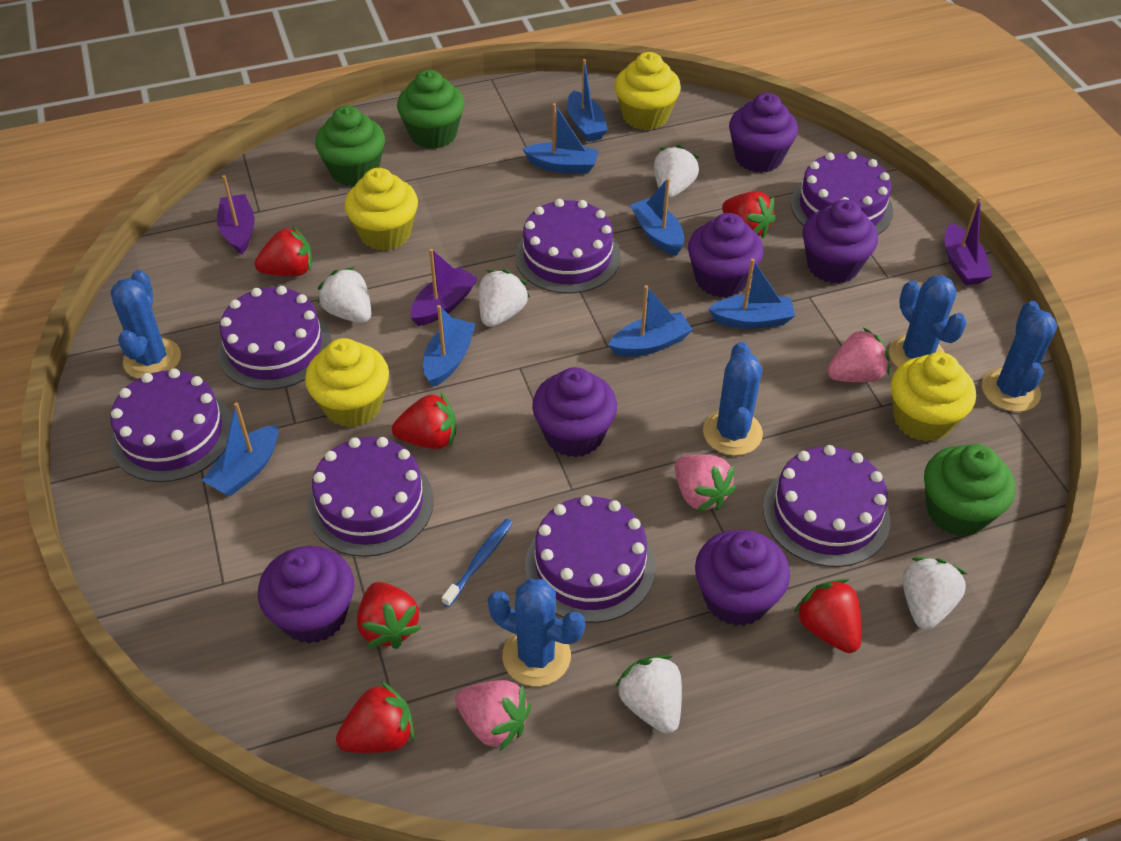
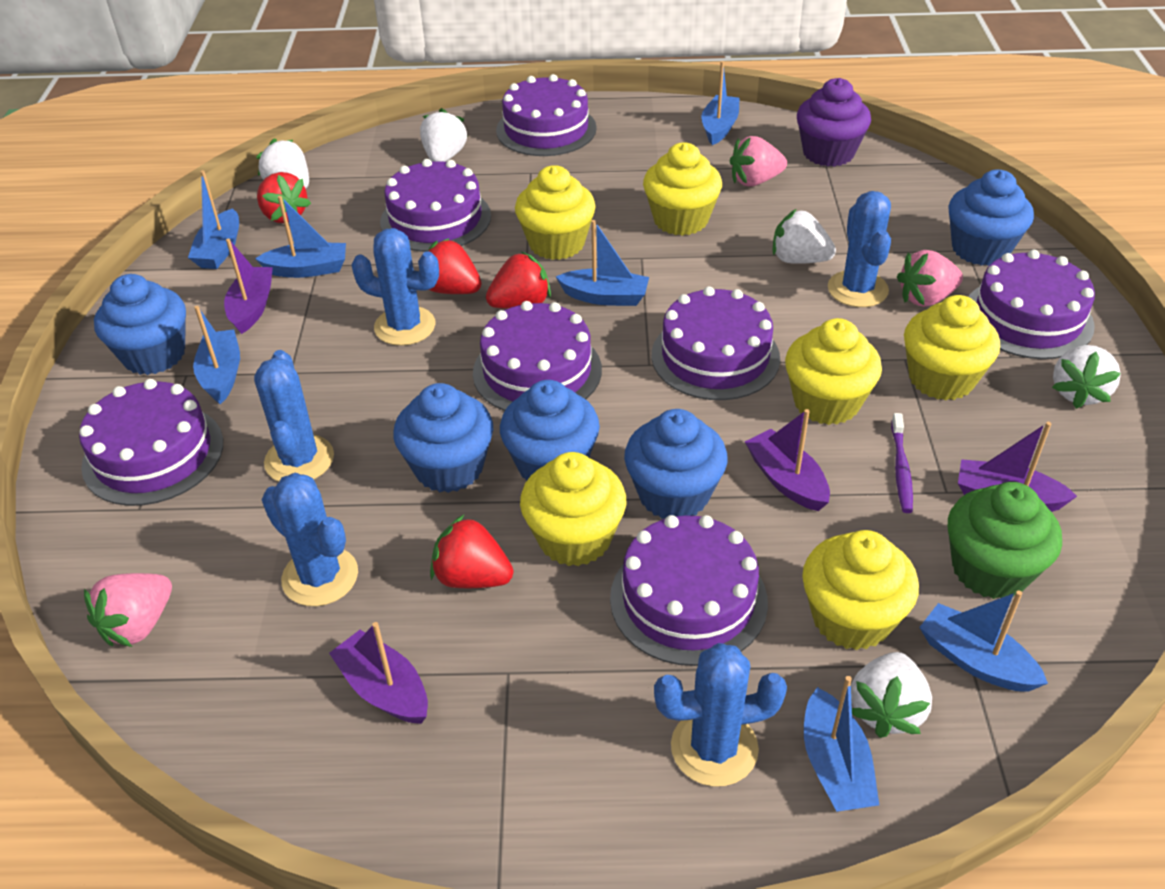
blue cupcake: 0 -> 5
blue toothbrush: 1 -> 0
green cupcake: 3 -> 1
purple boat: 3 -> 4
purple cupcake: 6 -> 1
purple toothbrush: 0 -> 1
red strawberry: 6 -> 4
yellow cupcake: 4 -> 6

